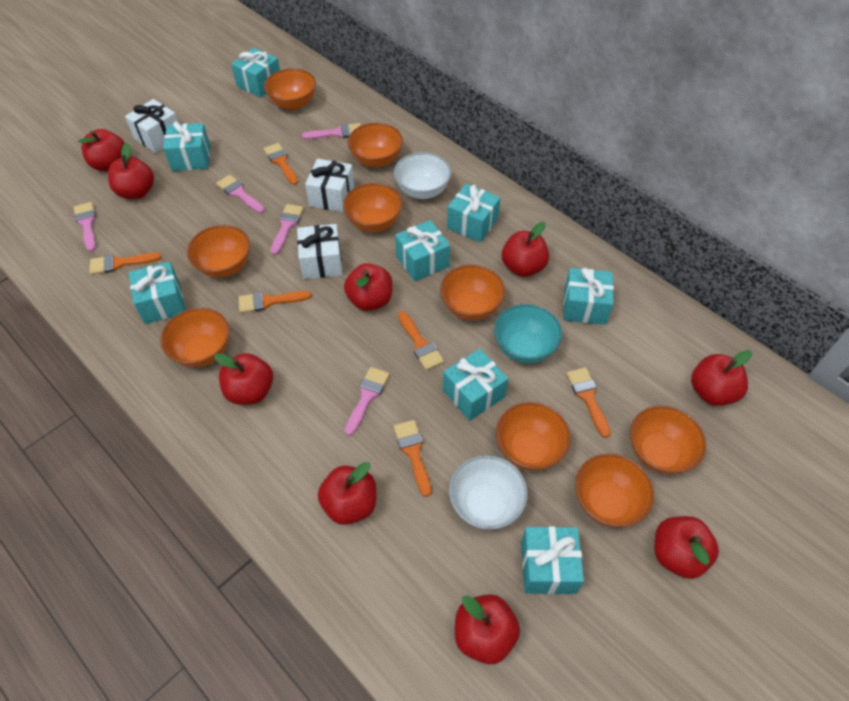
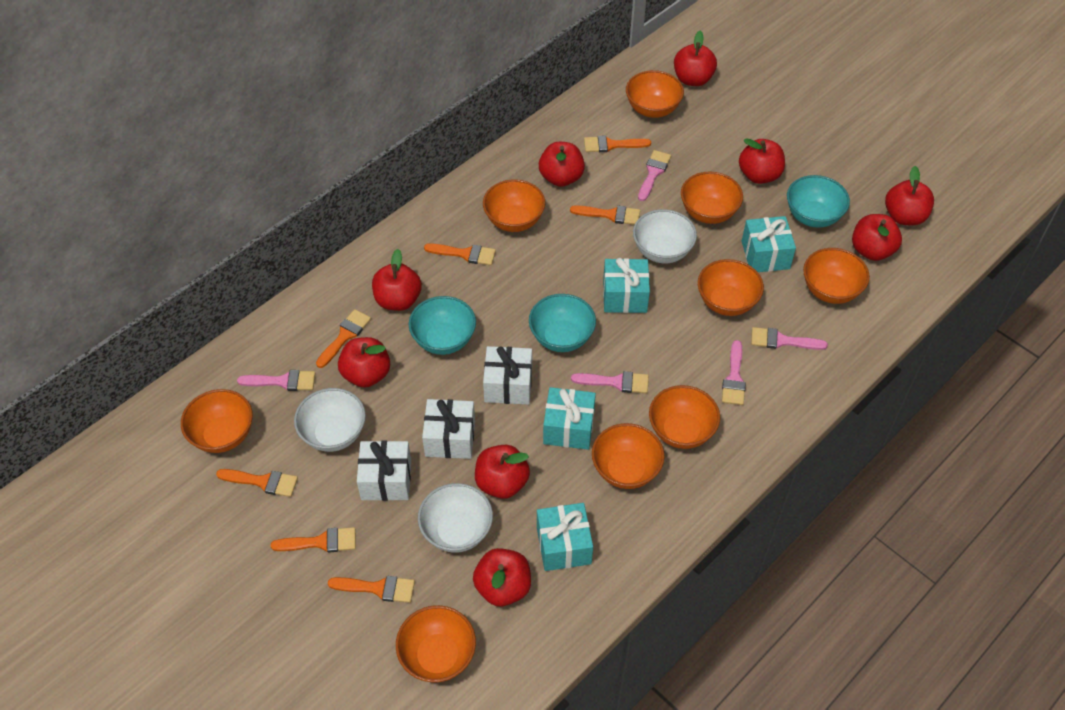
orange brush: 6 -> 7
turquoise bowl: 1 -> 3
turquoise gift: 8 -> 4
white bowl: 2 -> 3

